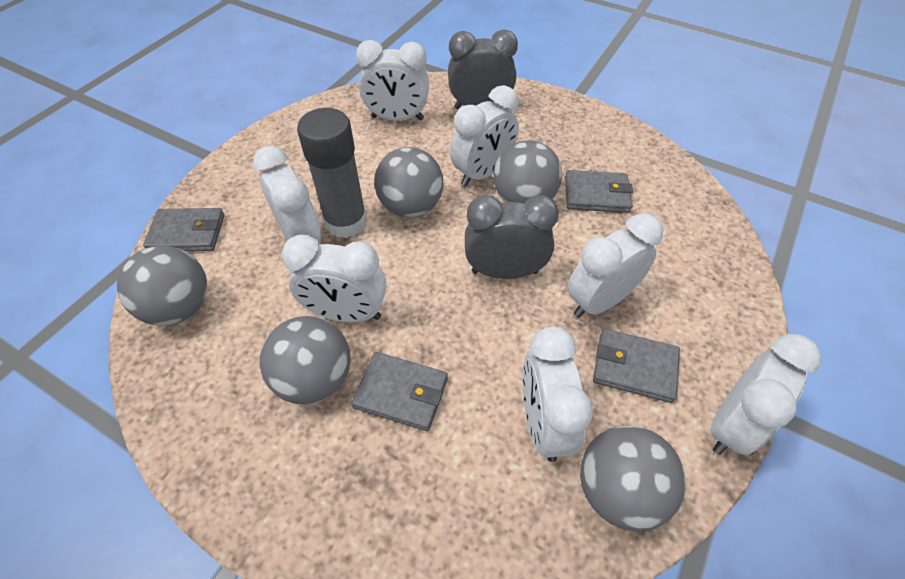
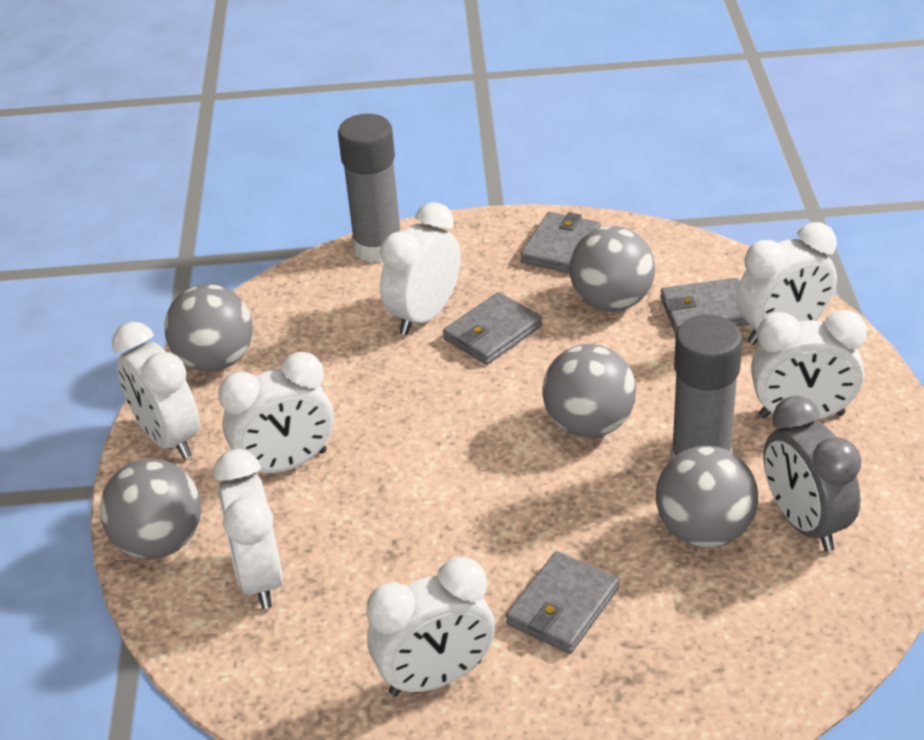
grey clock: 2 -> 1
grey glue stick: 1 -> 2

